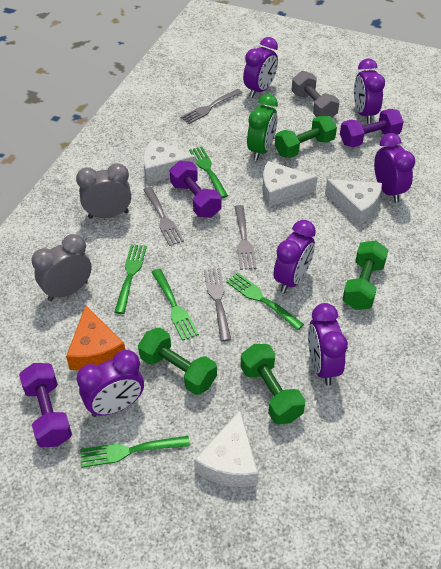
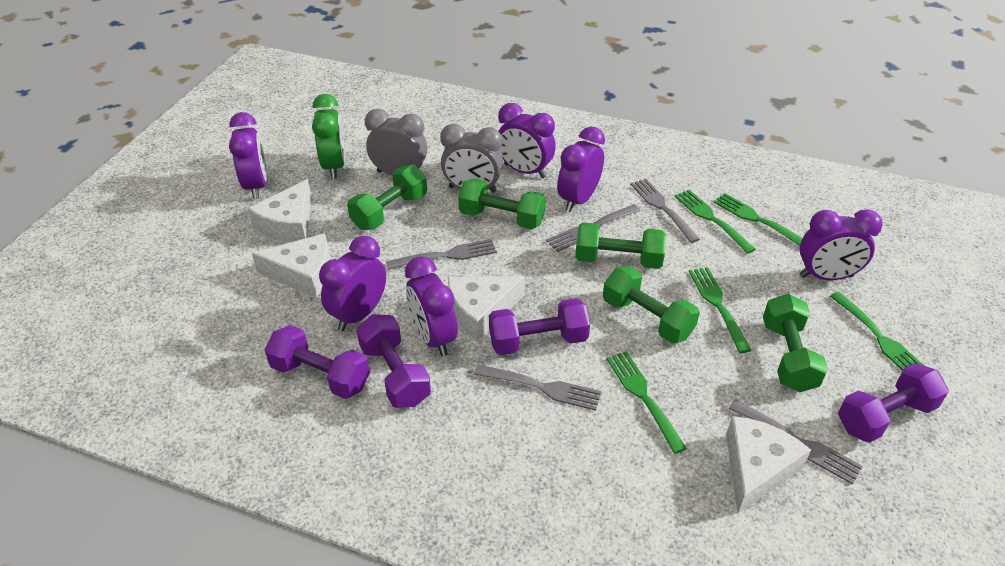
green dumbbell: 4 -> 5
grey dumbbell: 1 -> 0
grey fork: 4 -> 5
orange cheese: 1 -> 0
purple dumbbell: 3 -> 4

